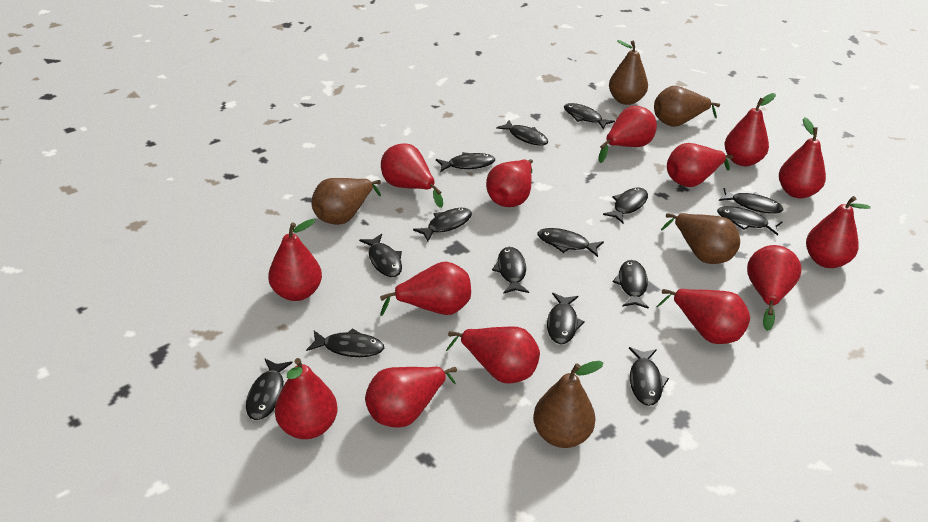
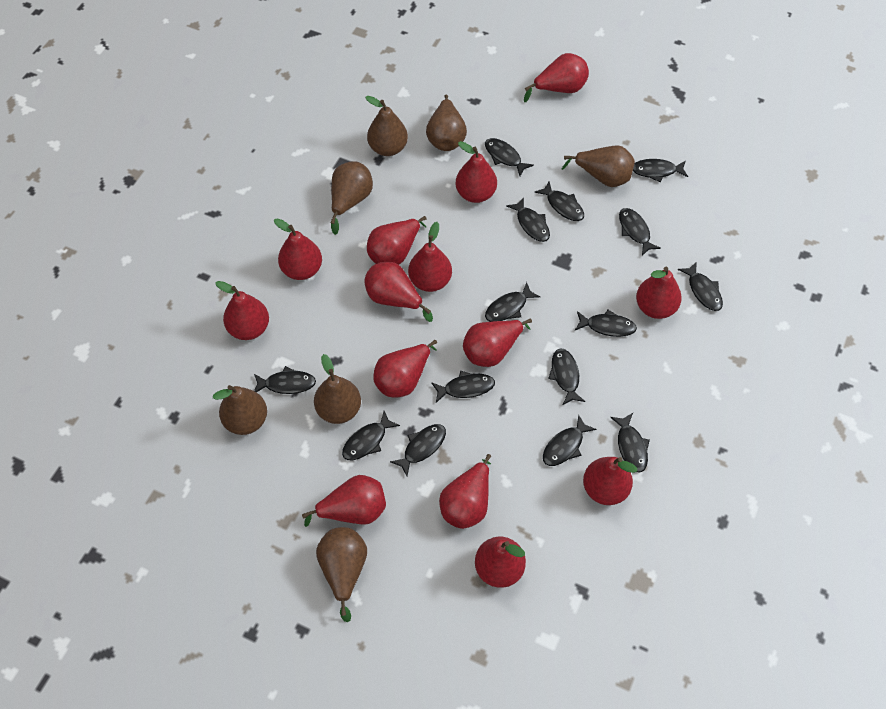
brown pear: 5 -> 7

